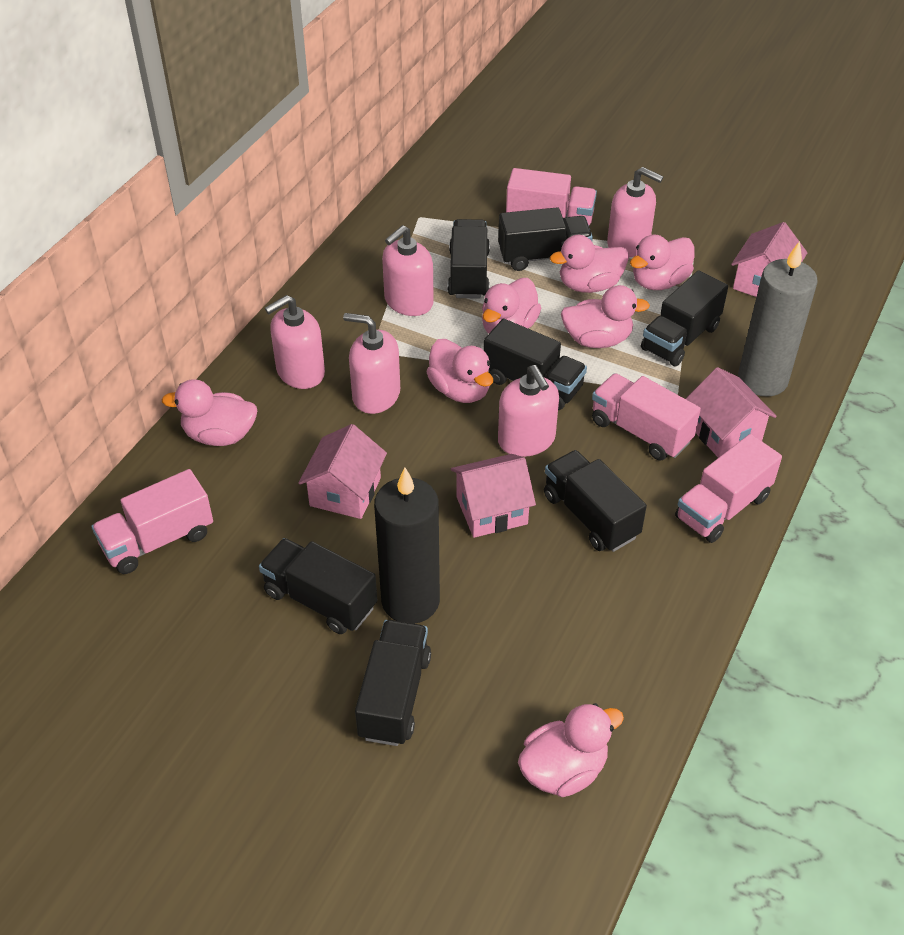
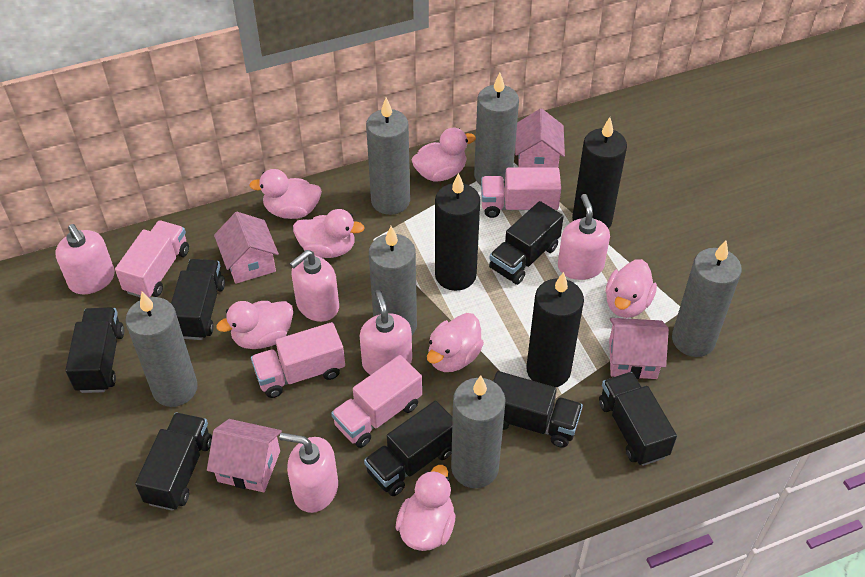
black candle: 1 -> 3
grey candle: 1 -> 6

